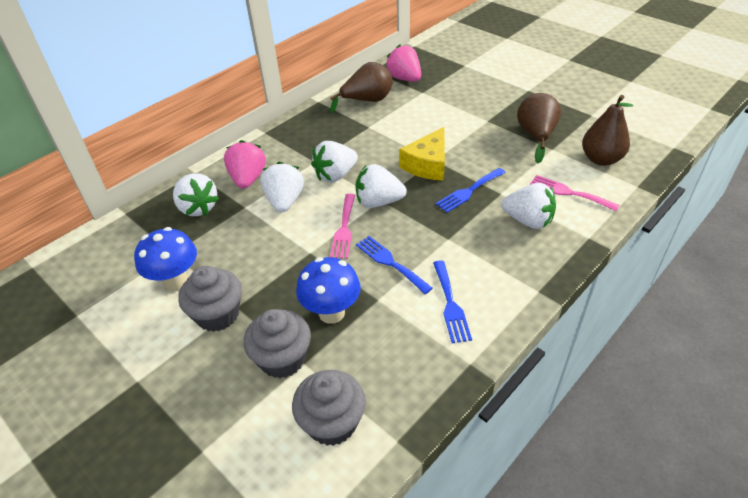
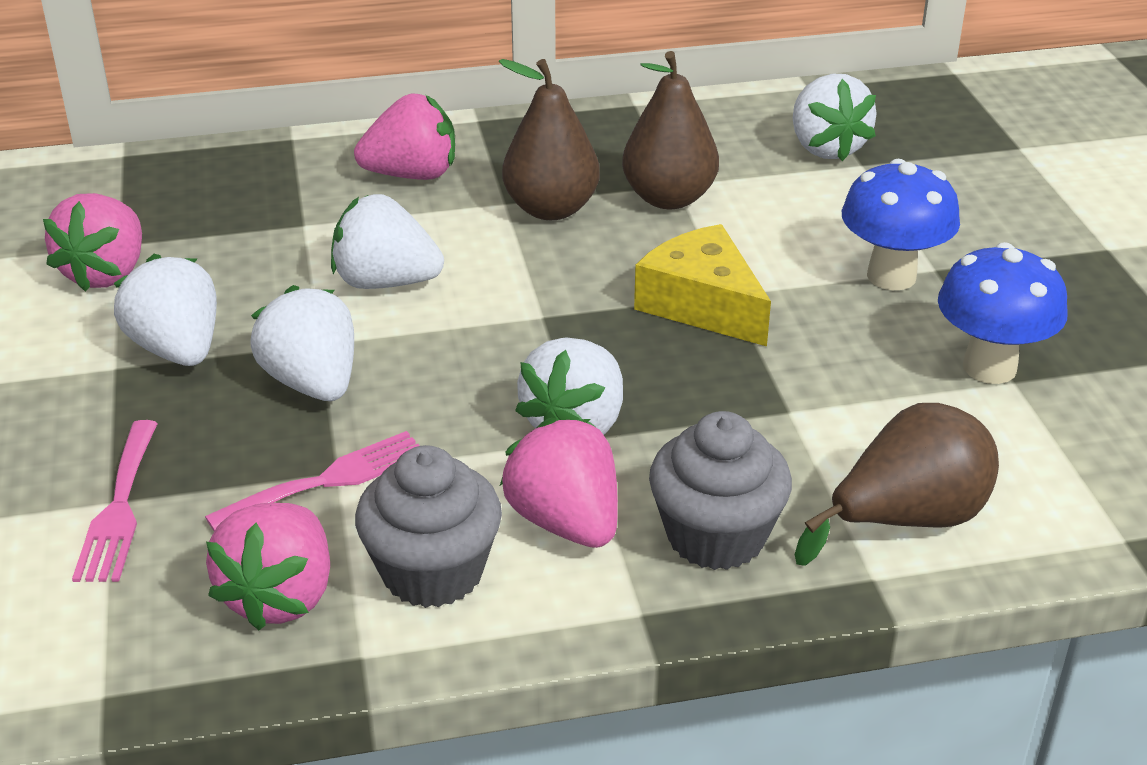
blue fork: 3 -> 0
grey cupcake: 3 -> 2
pink strawberry: 2 -> 4

